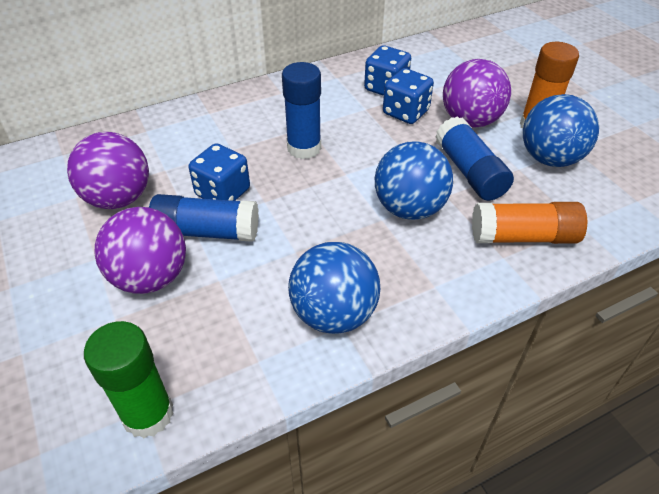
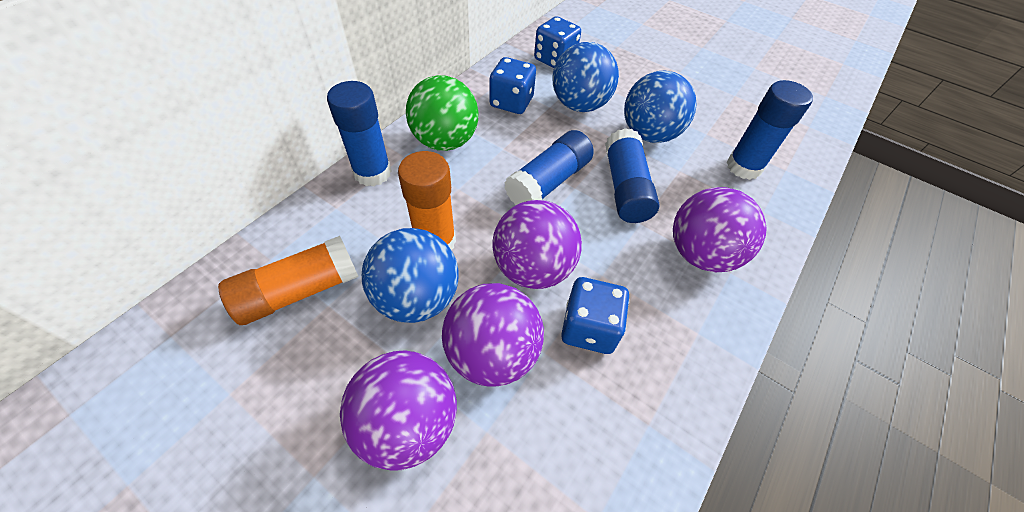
blue glue stick: 3 -> 4
green ball: 0 -> 1
green glue stick: 1 -> 0
purple ball: 3 -> 4

